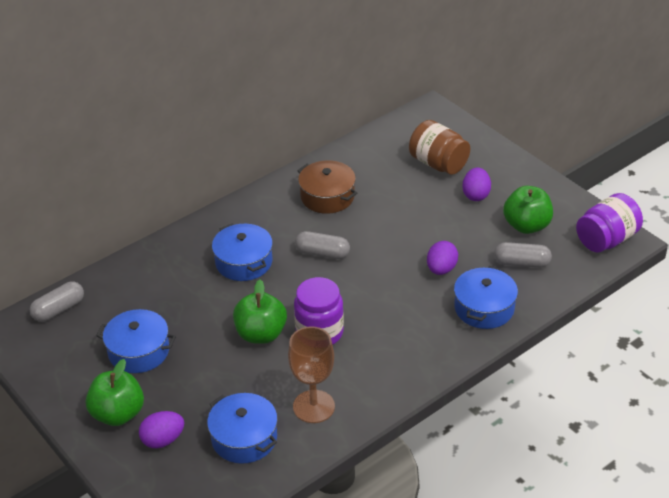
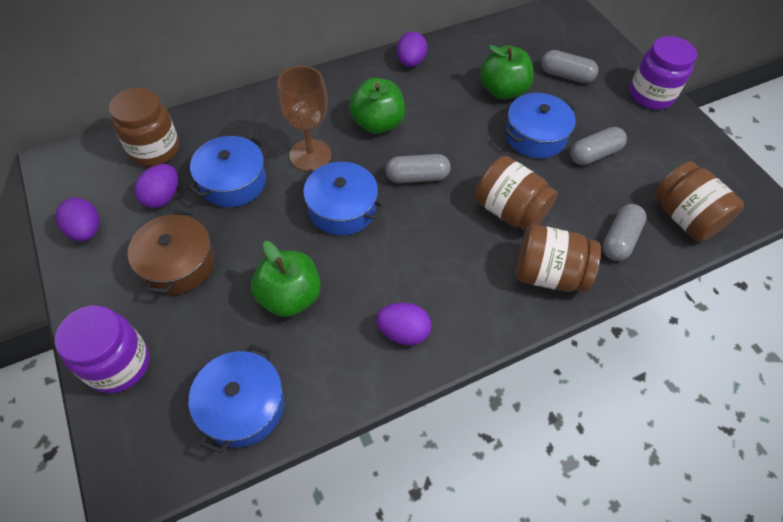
brown jar: 1 -> 4
grey capsule: 3 -> 4
purple egg: 3 -> 4

